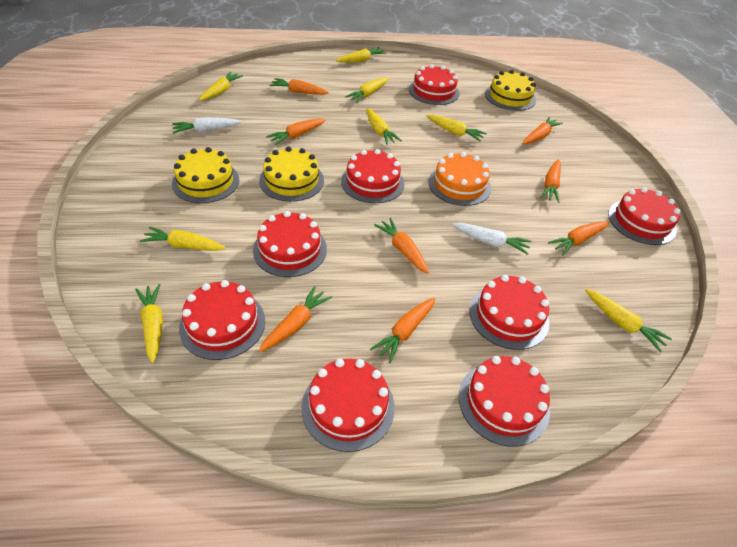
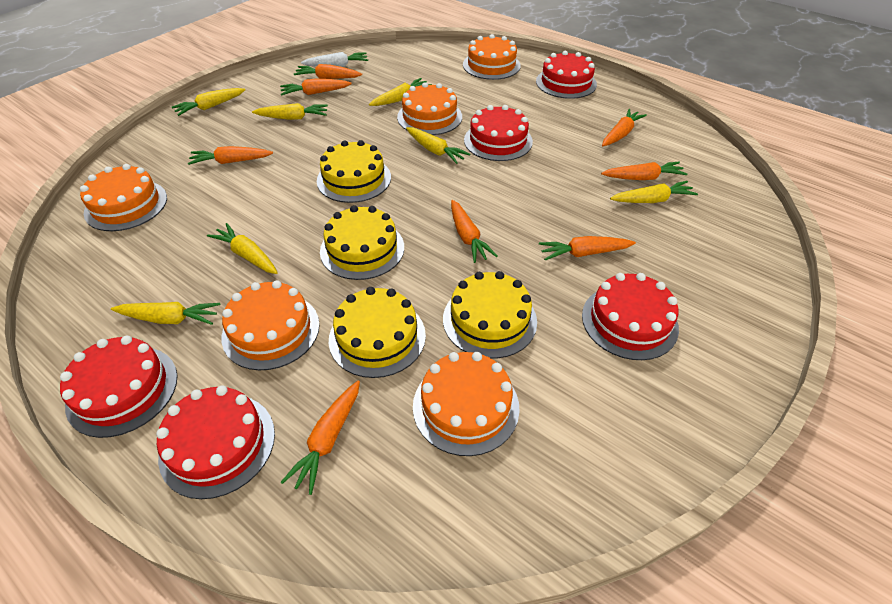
orange cake: 1 -> 5
red cake: 8 -> 5
white carrot: 2 -> 1
yellow cake: 3 -> 4
yellow carrot: 8 -> 7

